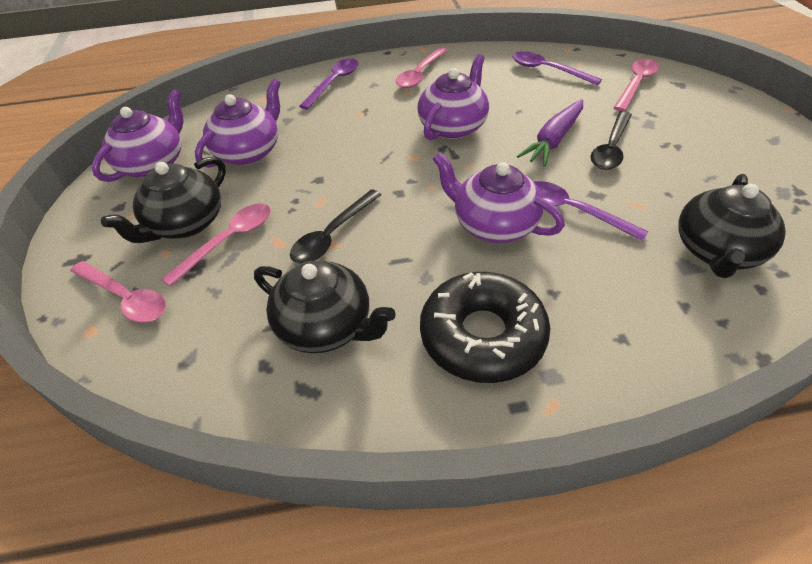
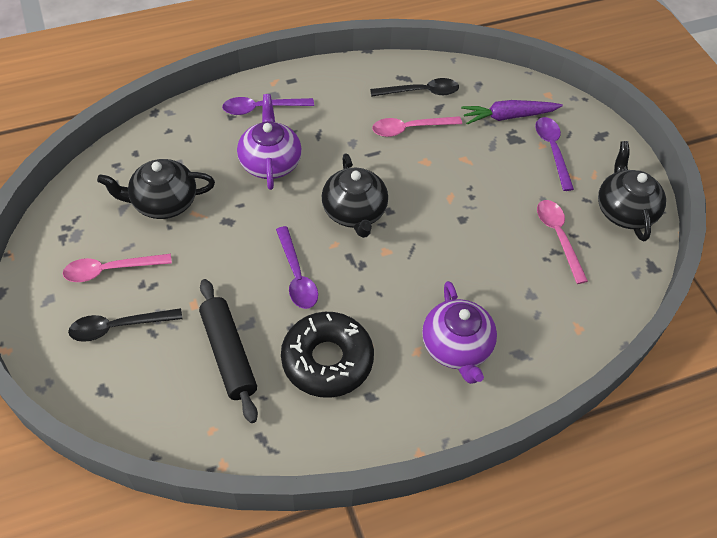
black rolling pin: 0 -> 1
pink spoon: 4 -> 3
purple teapot: 4 -> 2

